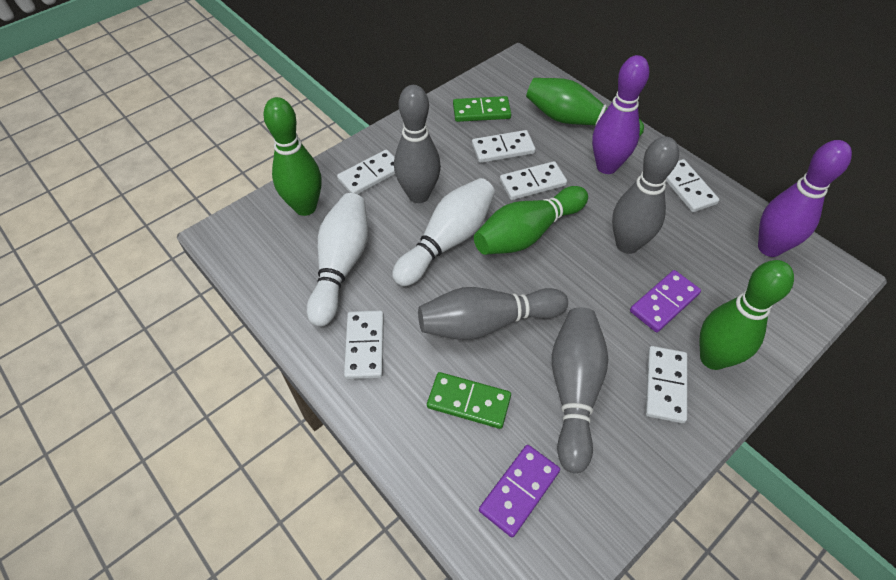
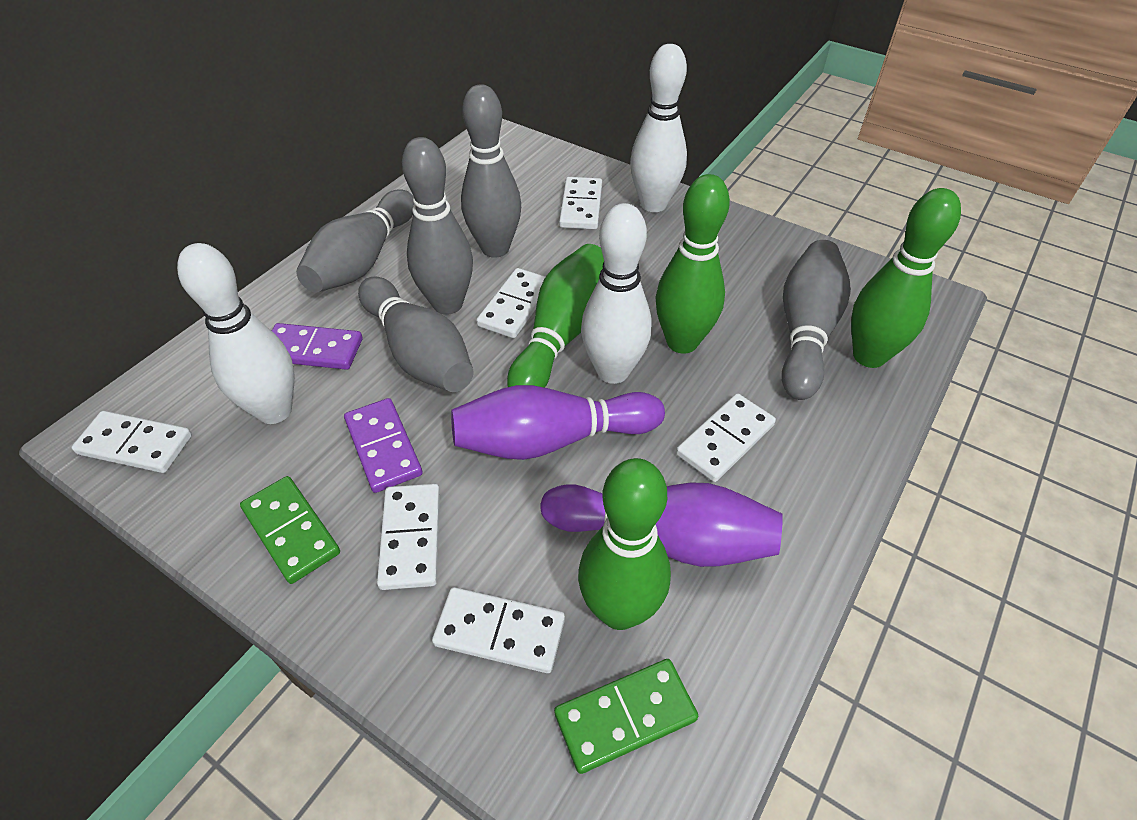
grey bowling pin: 4 -> 5
white bowling pin: 2 -> 3

